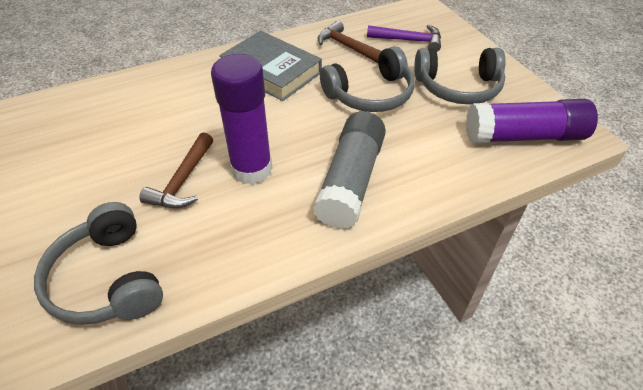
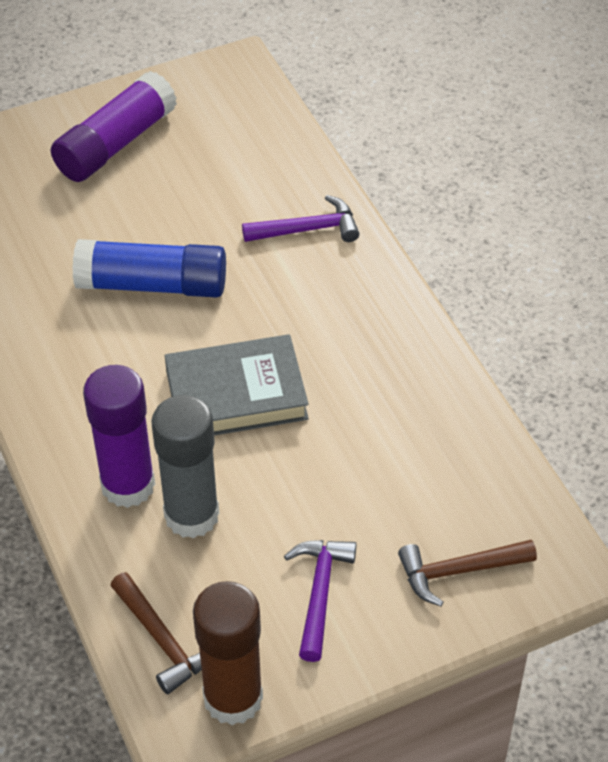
blue glue stick: 0 -> 1
brown glue stick: 0 -> 1
grey headphones: 3 -> 0
purple hammer: 1 -> 2

